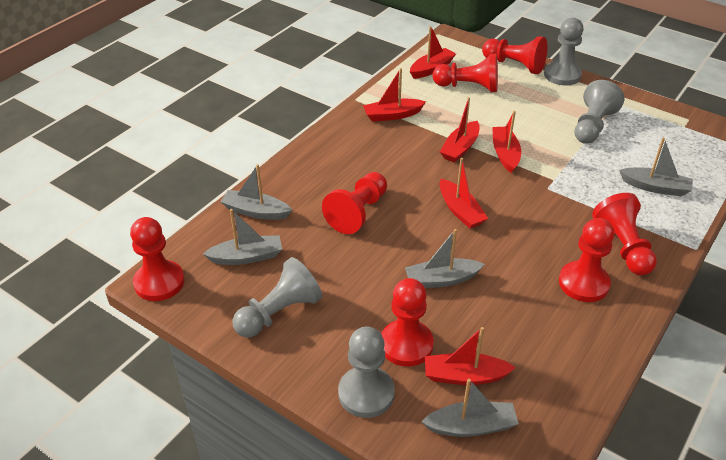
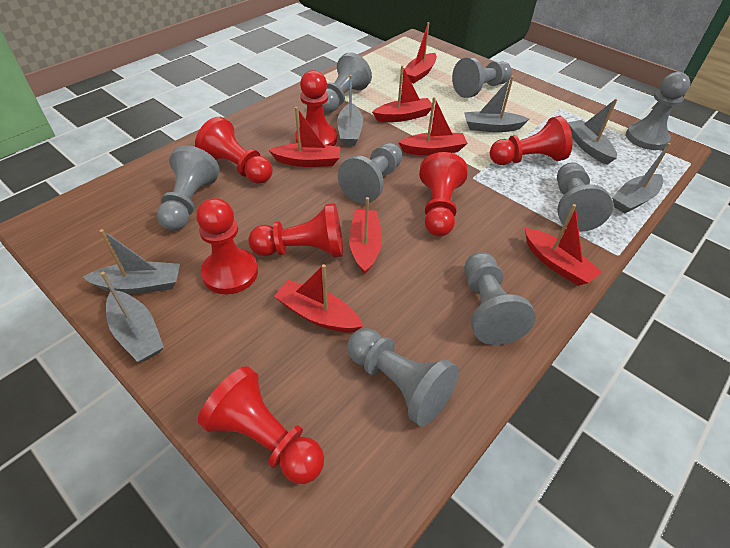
grey boat: 5 -> 6
grey pawn: 4 -> 8
red boat: 6 -> 7

